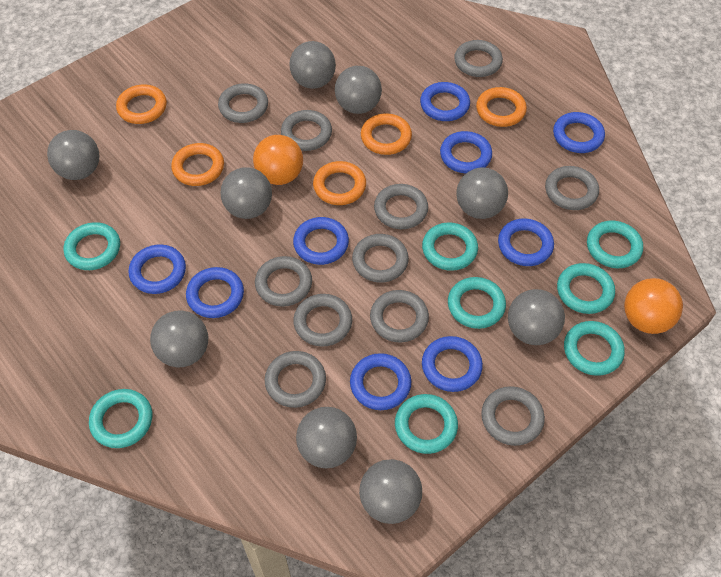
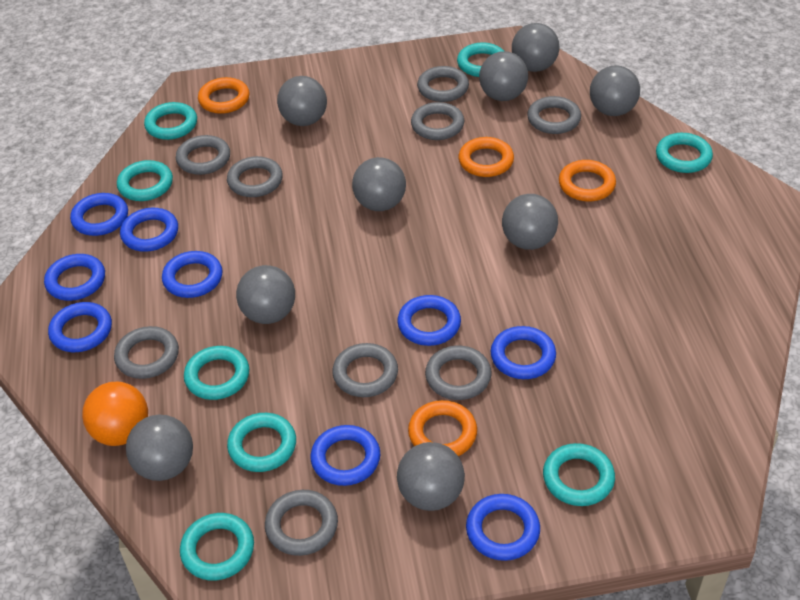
grey ring: 11 -> 9
orange ball: 2 -> 1
orange ring: 5 -> 4

